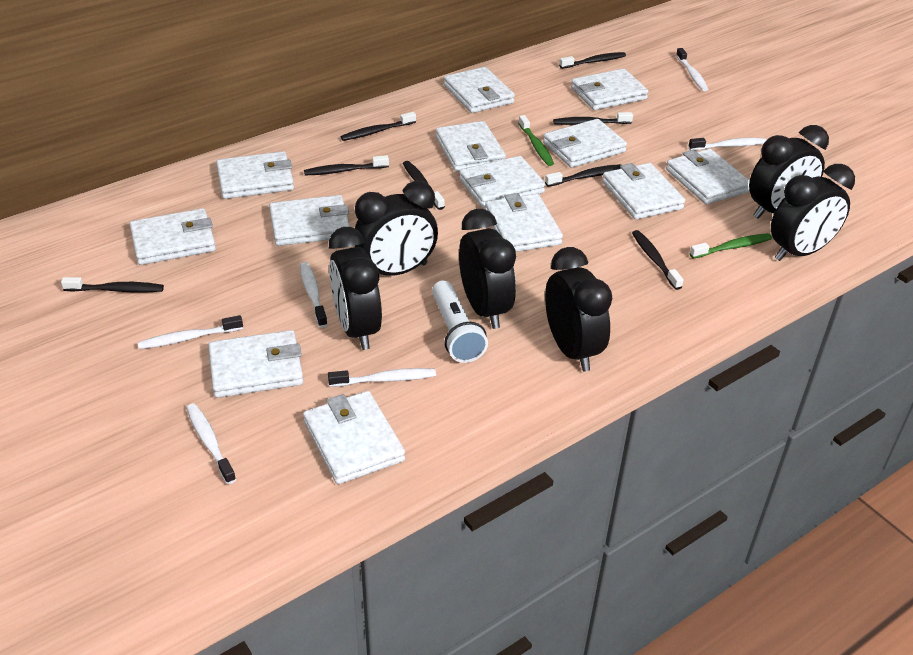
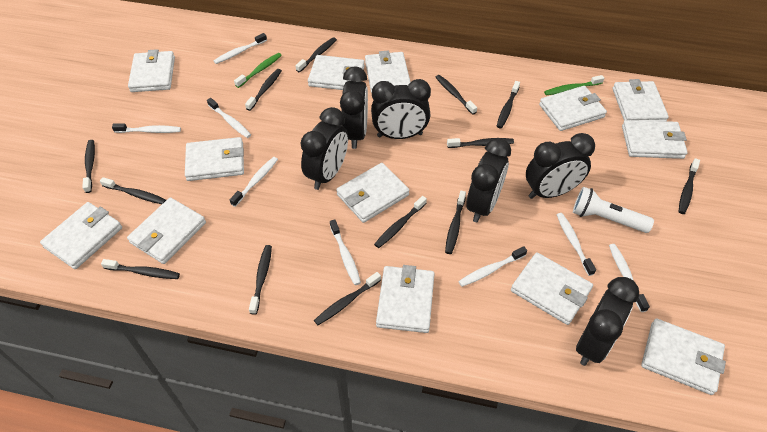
black toothbrush: 8 -> 13
white toothbrush: 6 -> 8

